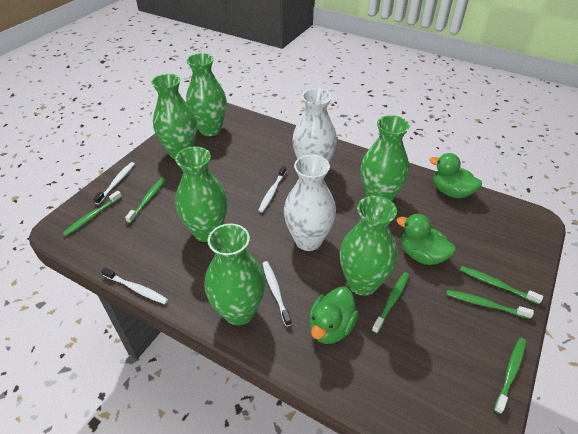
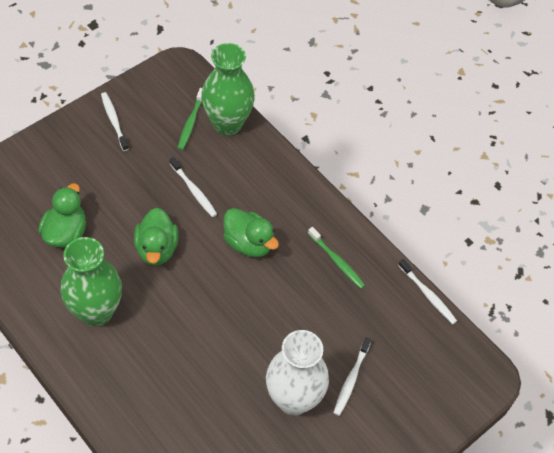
green toothbrush: 6 -> 2
green vase: 6 -> 2
white vase: 2 -> 1

